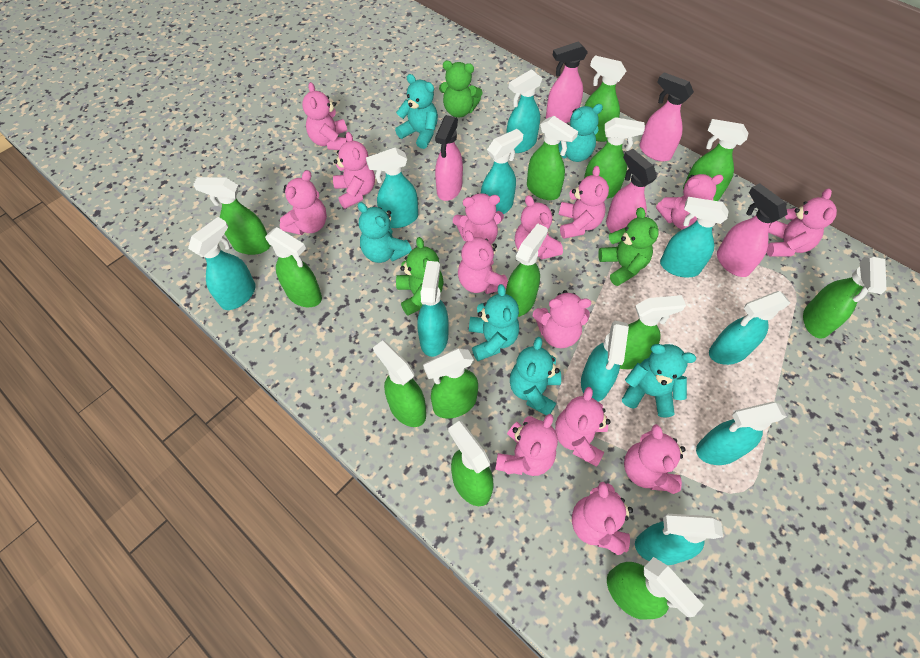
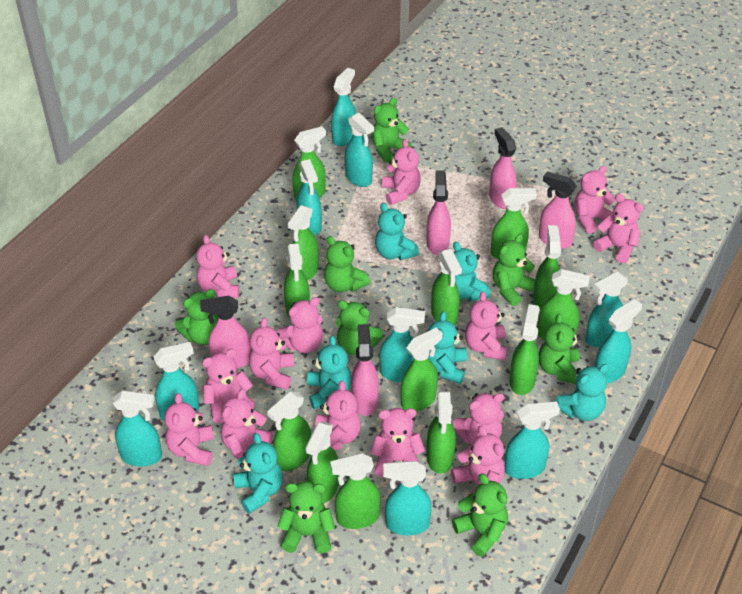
green teddy bear: 3 -> 8

